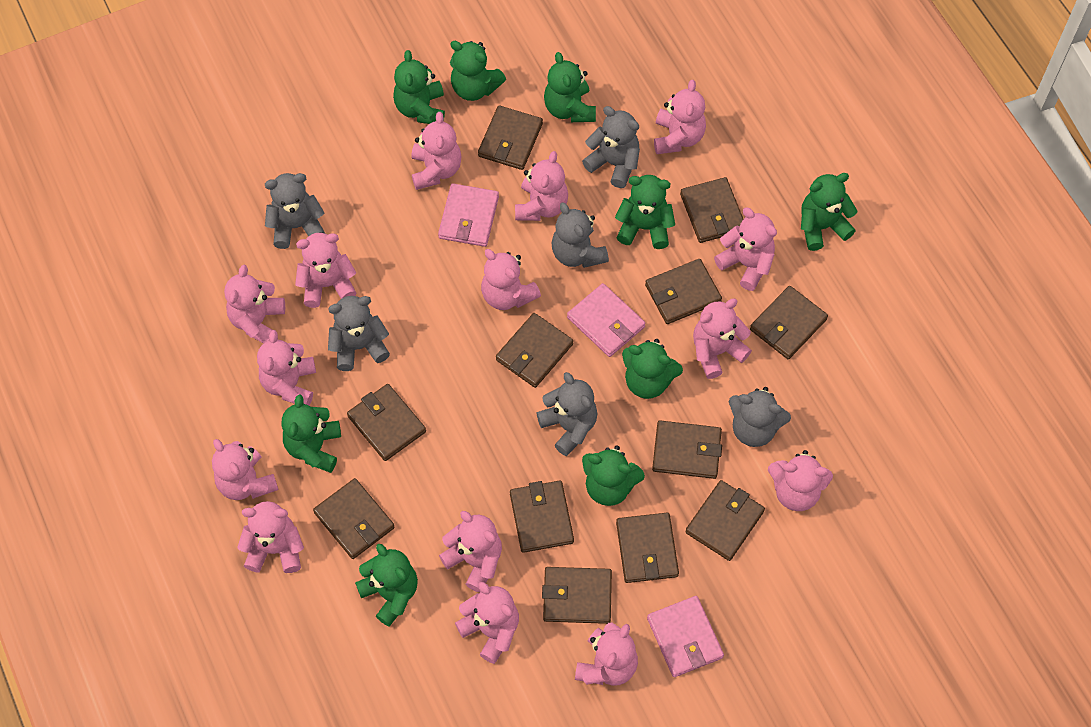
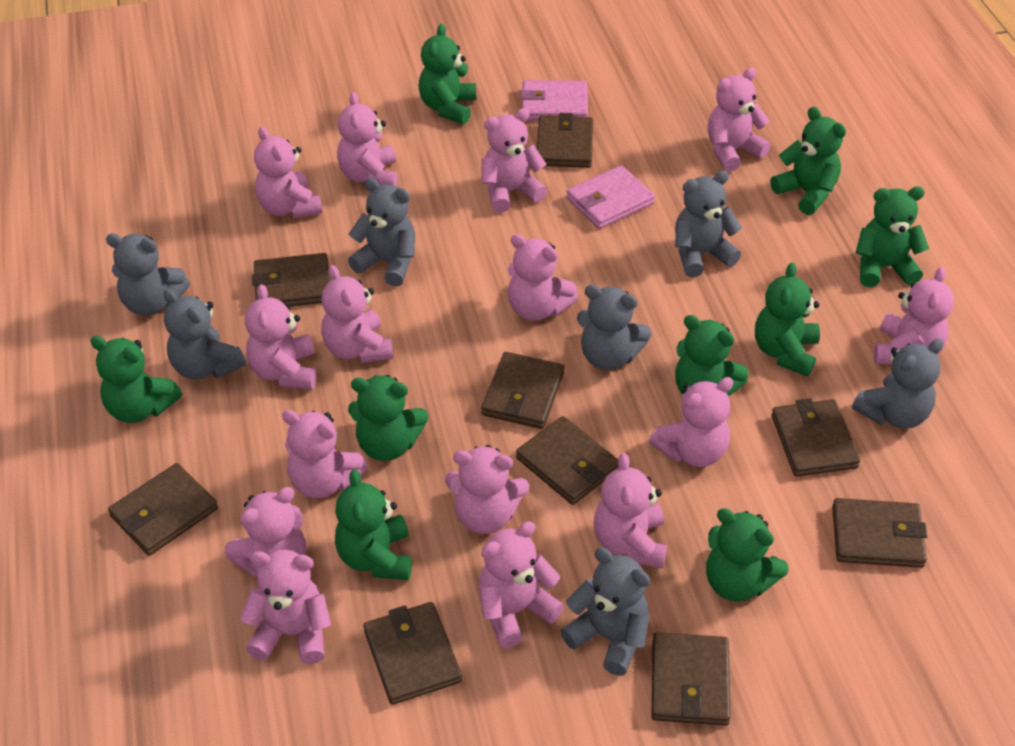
brown wallet: 12 -> 9
grey teddy bear: 6 -> 7
pink wallet: 3 -> 2

